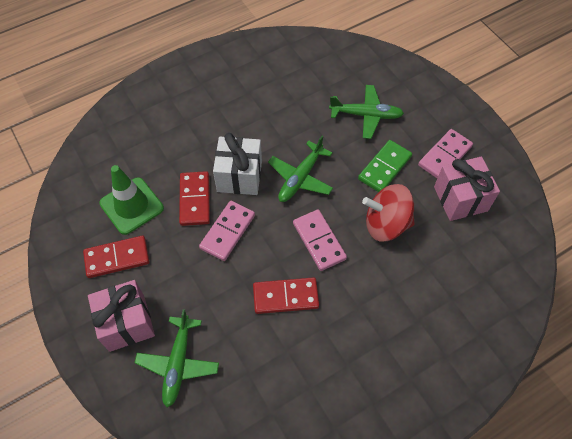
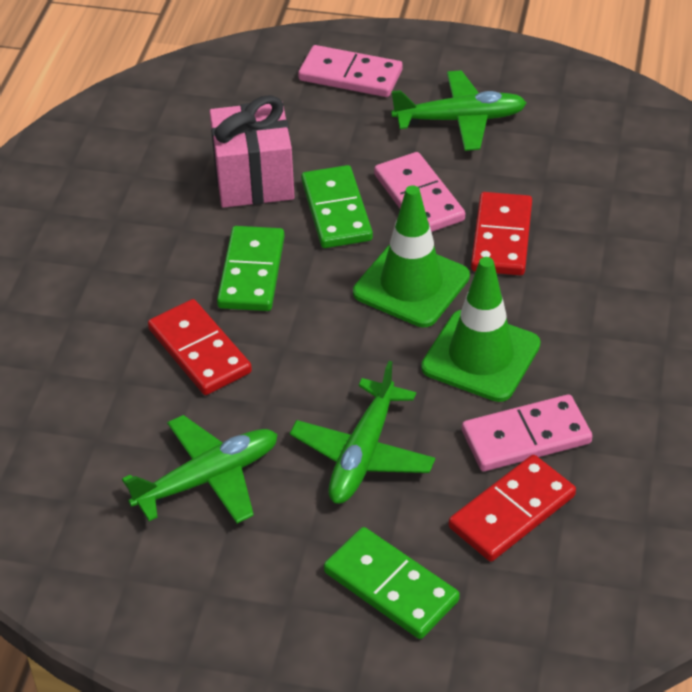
green domino: 1 -> 3
green traffic cone: 1 -> 2
pink gift: 2 -> 1
red spinning top: 1 -> 0
white gift: 1 -> 0

